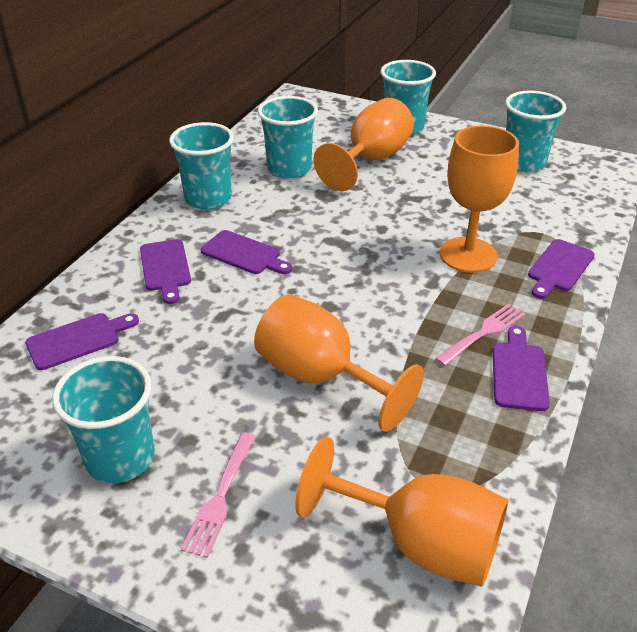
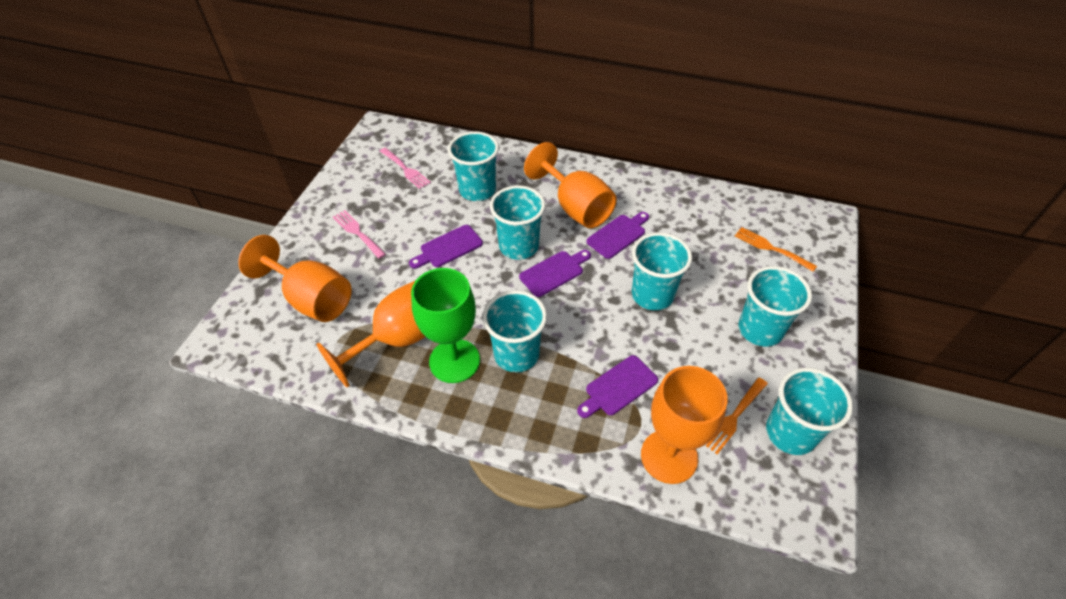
green goblet: 0 -> 1
orange fork: 0 -> 2
purple cutting board: 5 -> 4
turquoise cup: 5 -> 6

